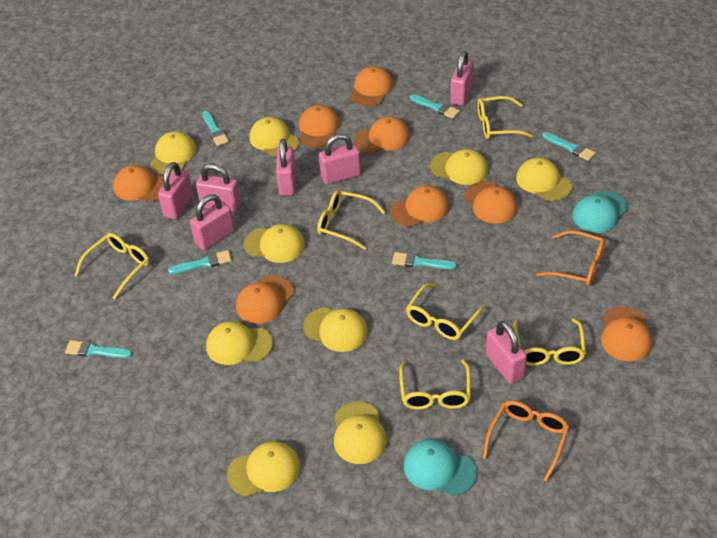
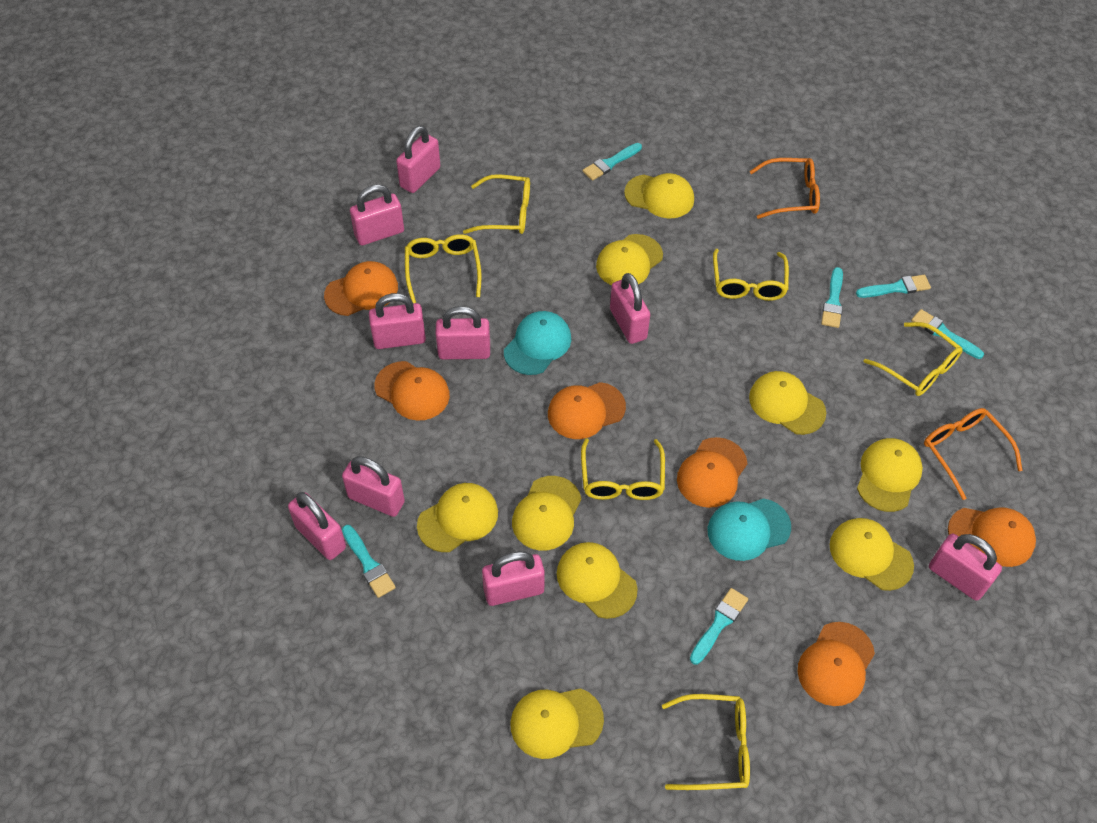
orange cap: 8 -> 6
pink padlock: 7 -> 9

